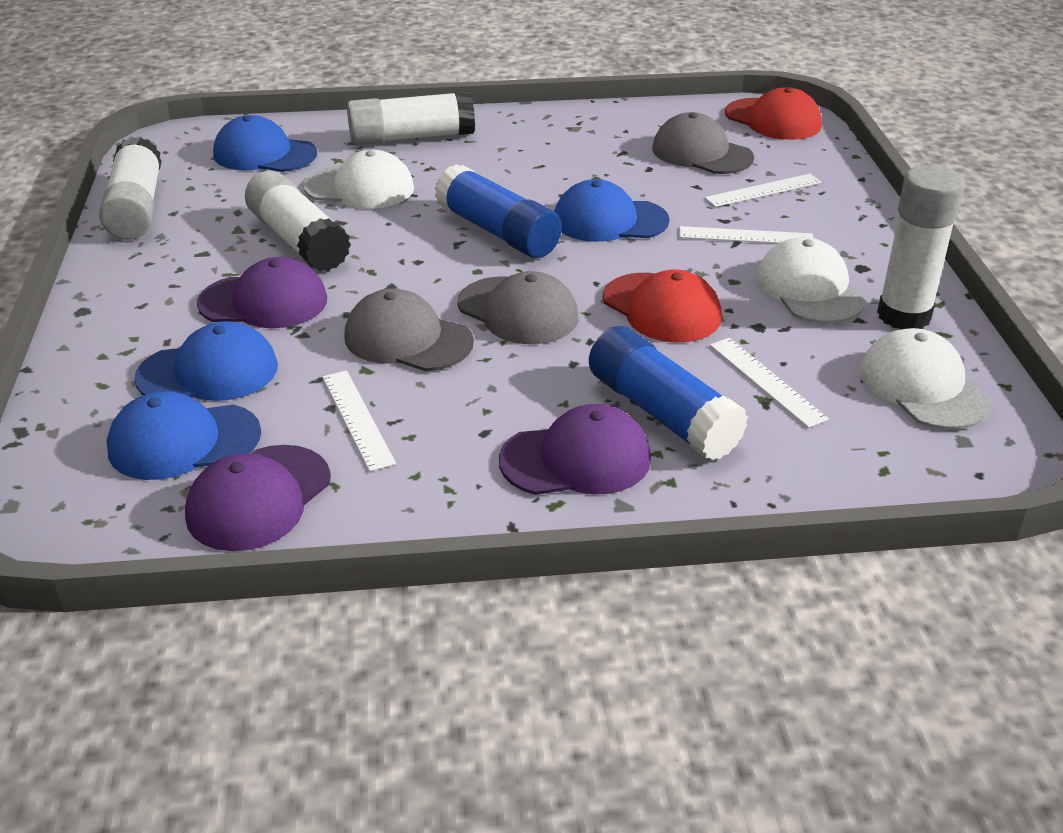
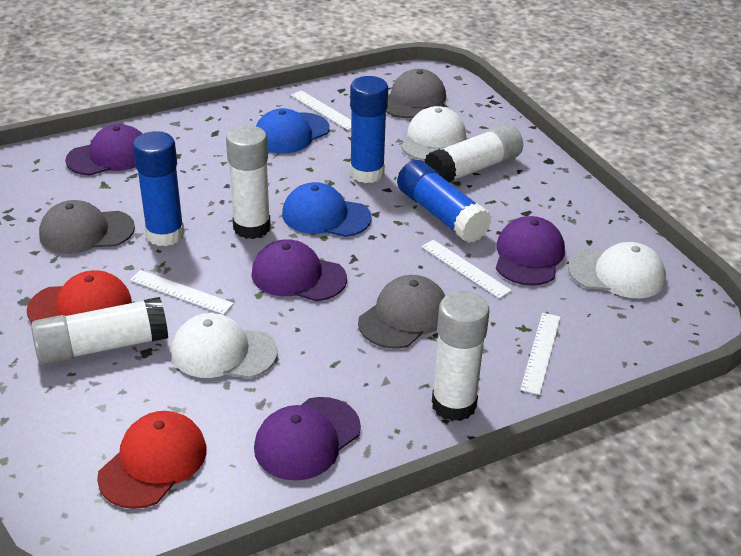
blue cap: 4 -> 2
blue glue stick: 2 -> 3
purple cap: 3 -> 4

